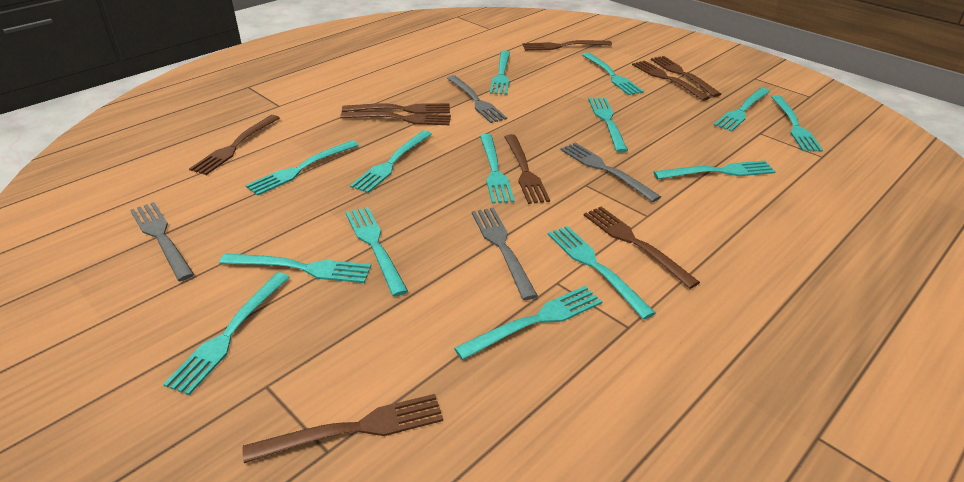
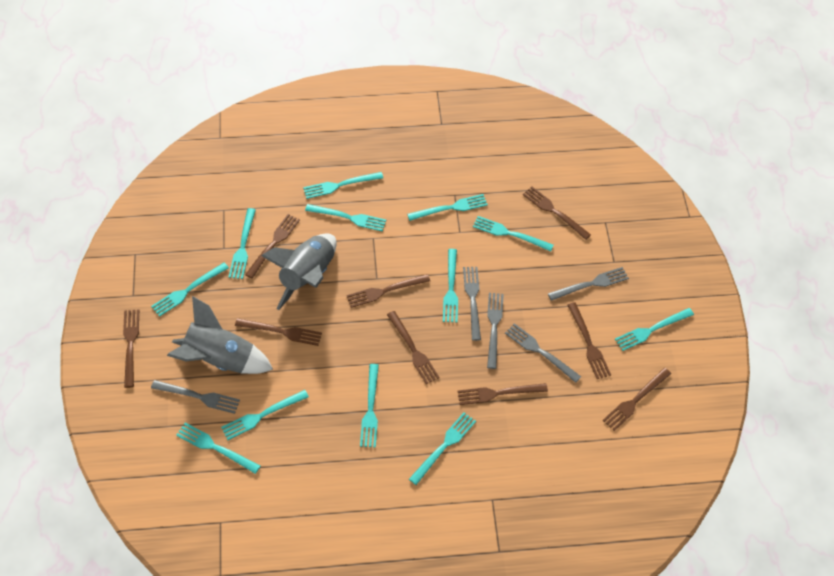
grey fork: 4 -> 5
grey rocket: 0 -> 2
turquoise fork: 14 -> 12

